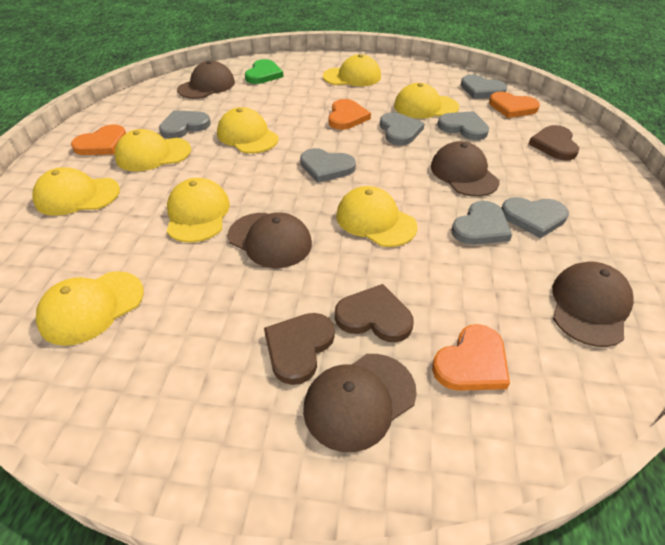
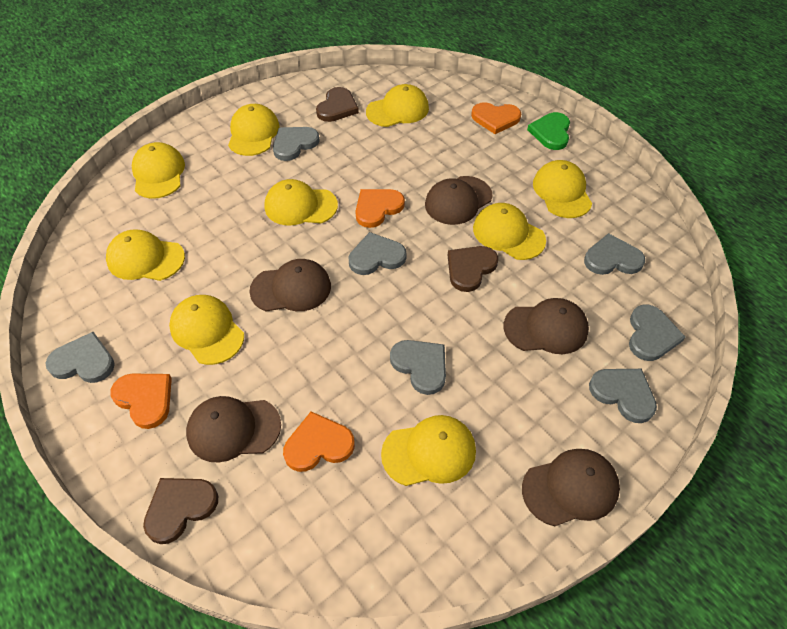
yellow cap: 8 -> 9

